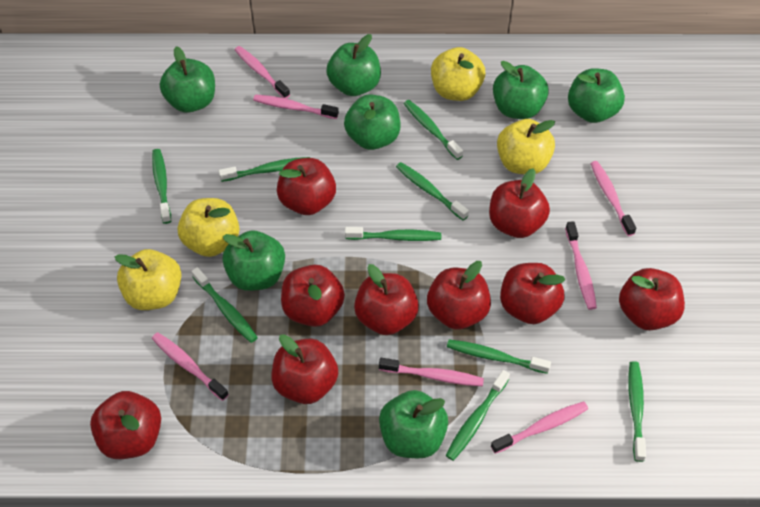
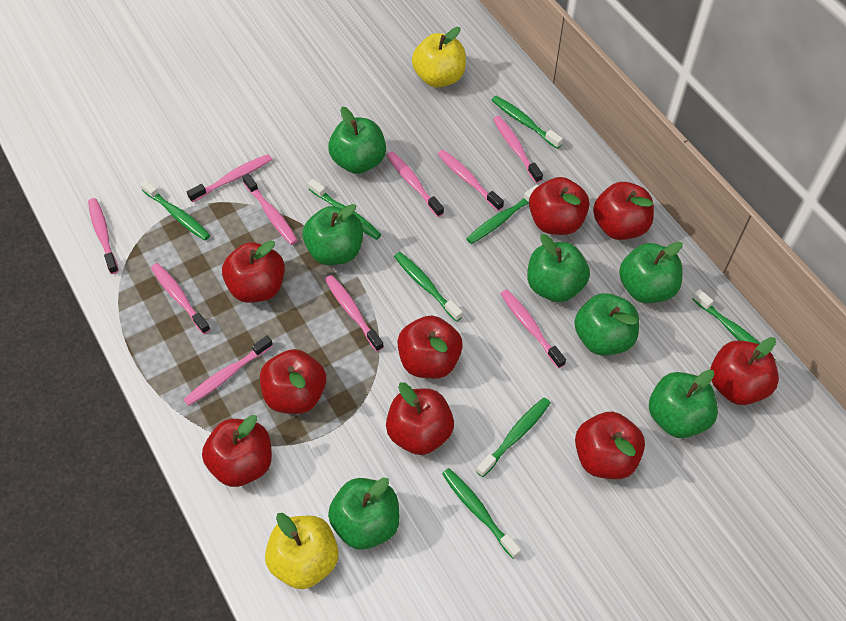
green toothbrush: 9 -> 8
pink toothbrush: 7 -> 10
yellow apple: 4 -> 2

